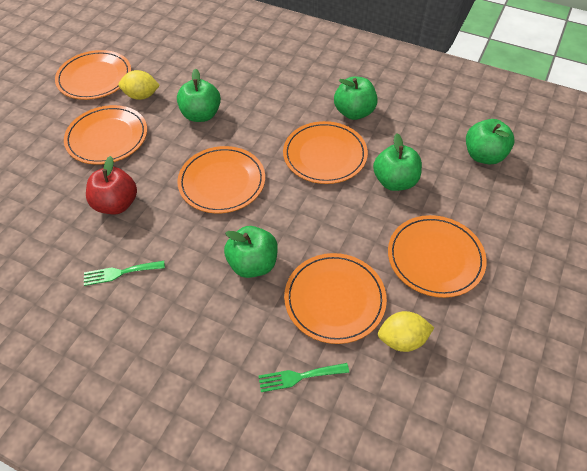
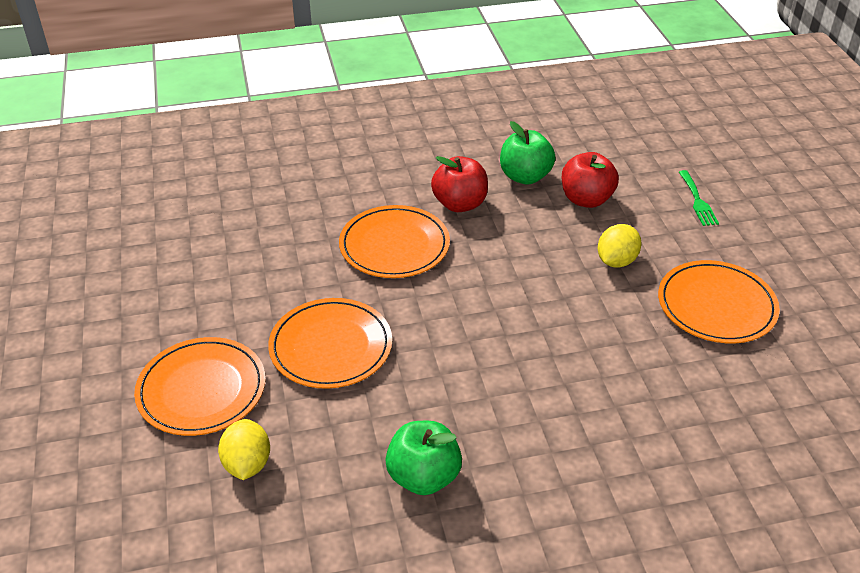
green apple: 5 -> 2
green fork: 2 -> 1
orange plate: 6 -> 4
red apple: 1 -> 2

